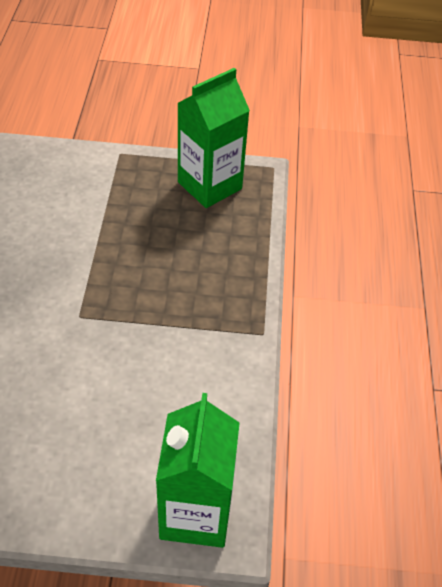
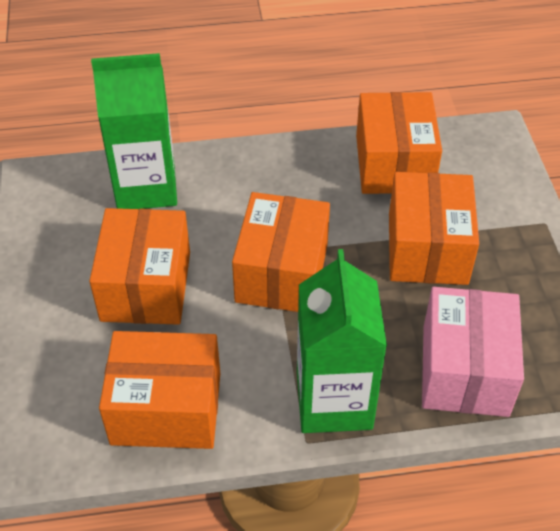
orange box: 0 -> 5
pink box: 0 -> 1

